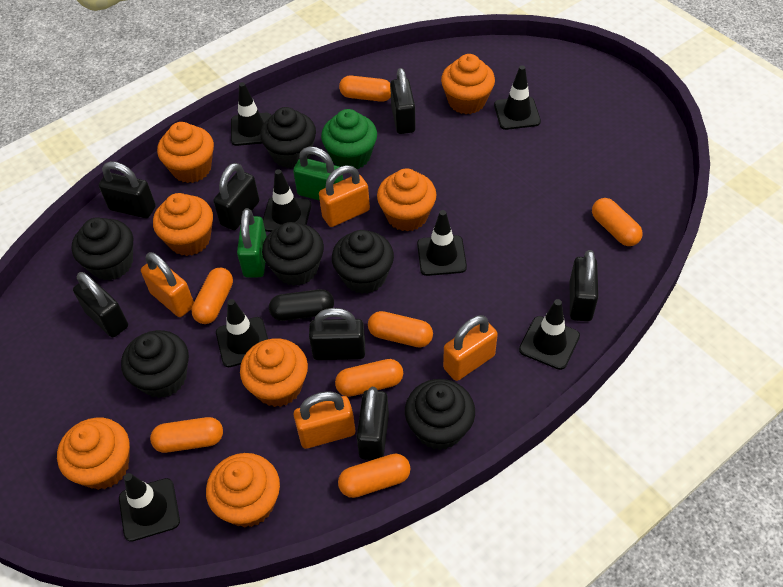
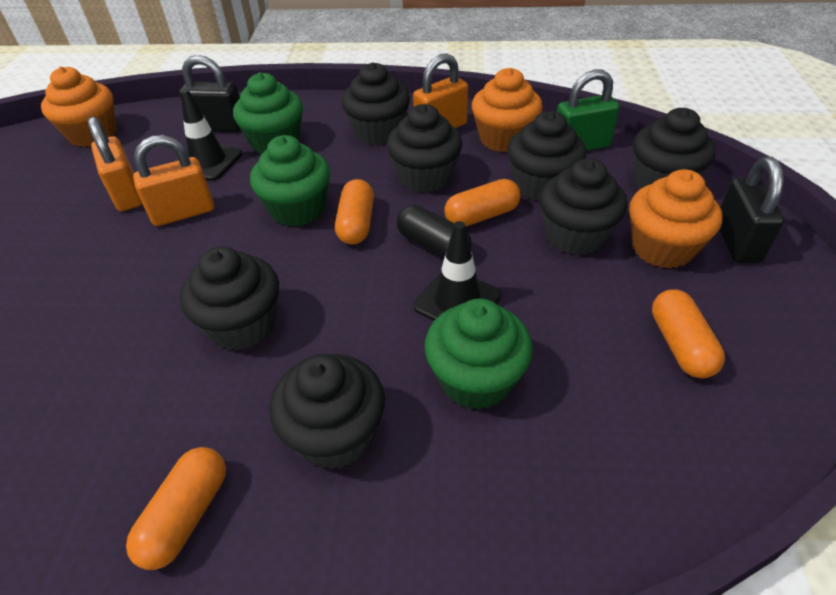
black cupcake: 6 -> 7
black padlock: 7 -> 2
black traffic cone: 7 -> 2
green cupcake: 1 -> 3
green padlock: 2 -> 1
orange capsule: 7 -> 4
orange cupcake: 7 -> 3
orange padlock: 4 -> 3

